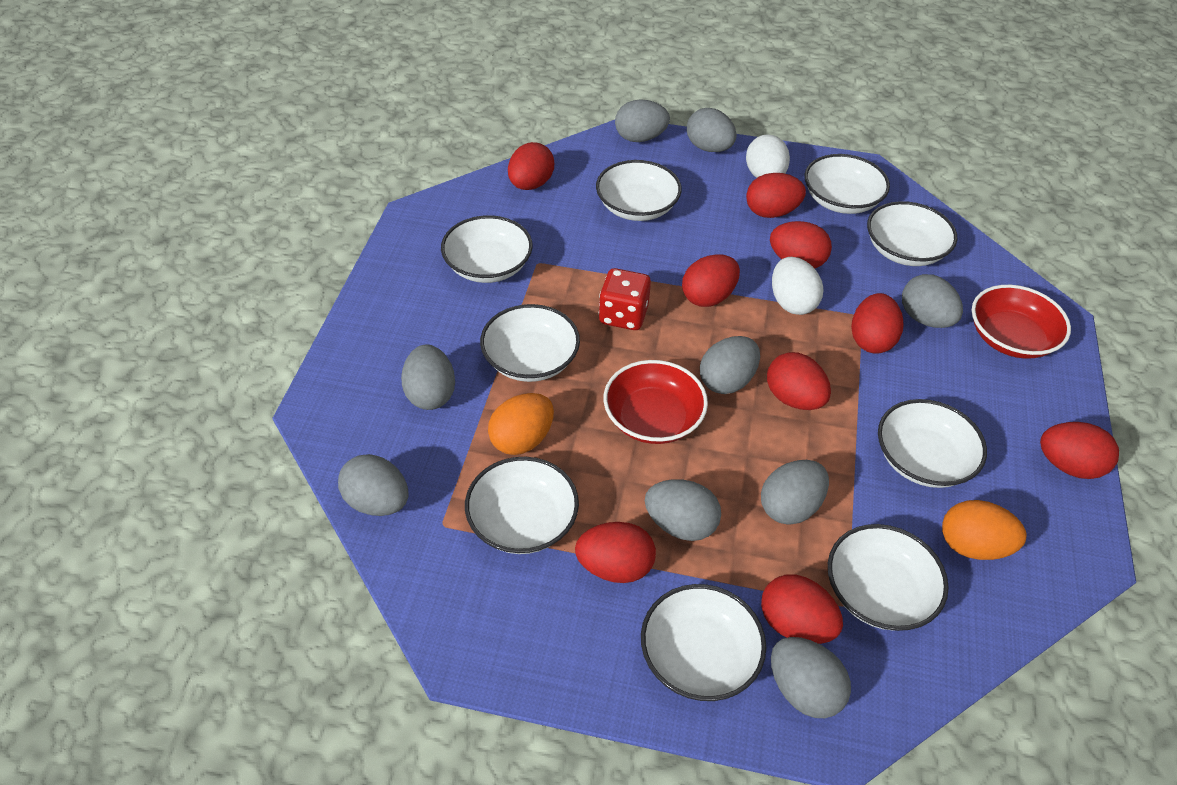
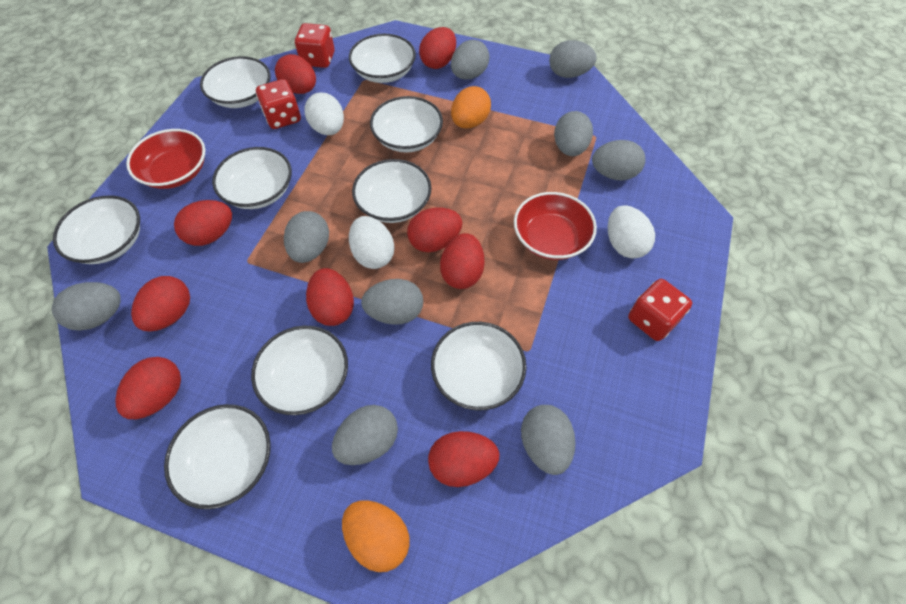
red dice: 1 -> 3
white egg: 2 -> 3

